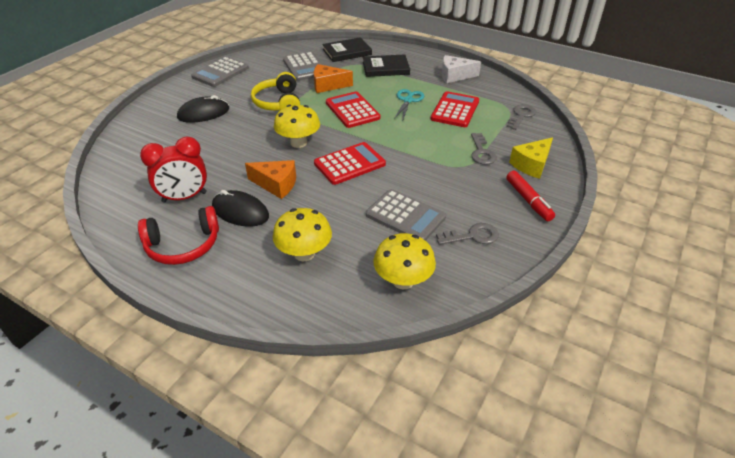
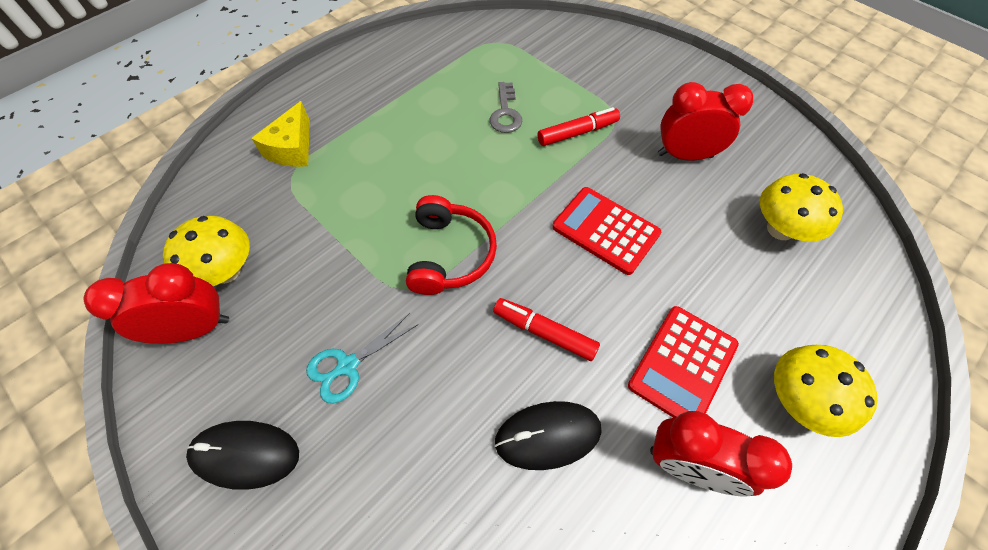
black book: 2 -> 0
grey calculator: 3 -> 0
grey key: 3 -> 1
orange cheese: 2 -> 0
red calculator: 3 -> 2
red clock: 1 -> 3
red marker: 1 -> 2
white cheese: 1 -> 0
yellow headphones: 1 -> 0

